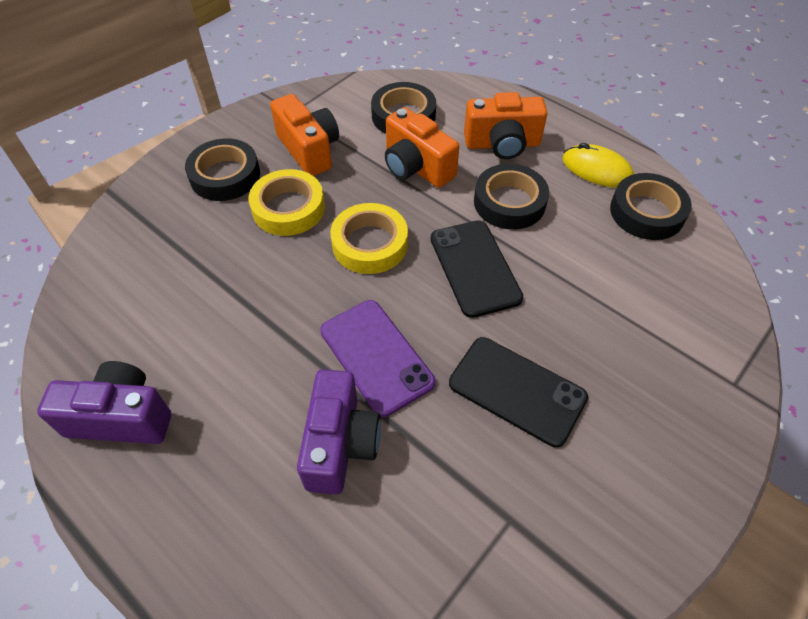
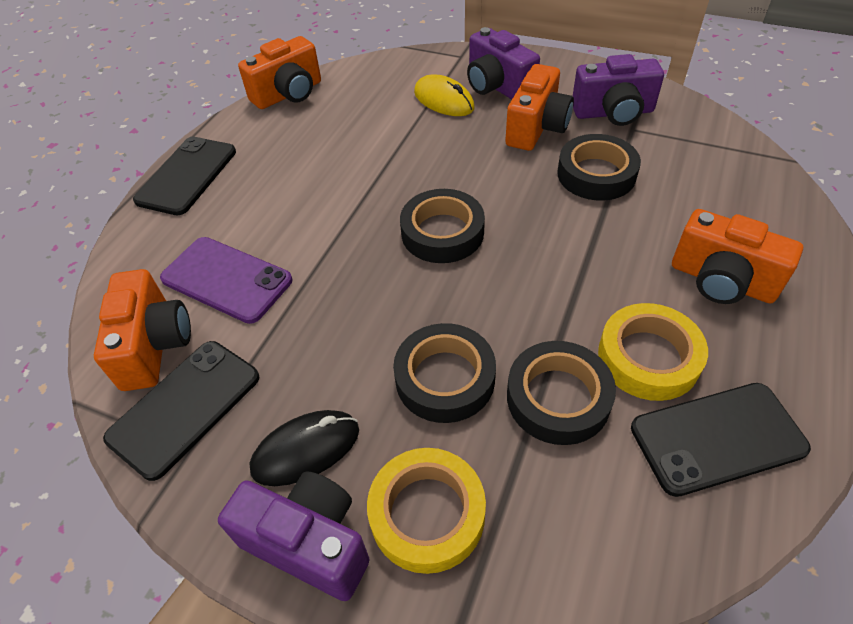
black mouse: 0 -> 1
black phone: 2 -> 3
orange camera: 3 -> 4
purple camera: 2 -> 3

